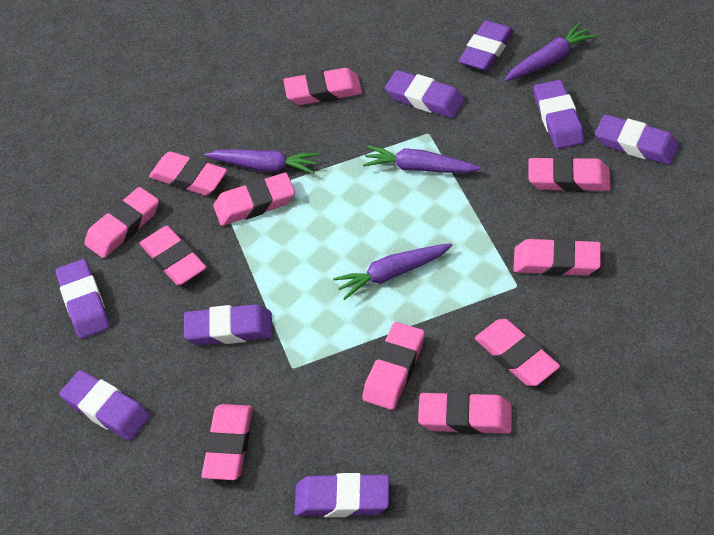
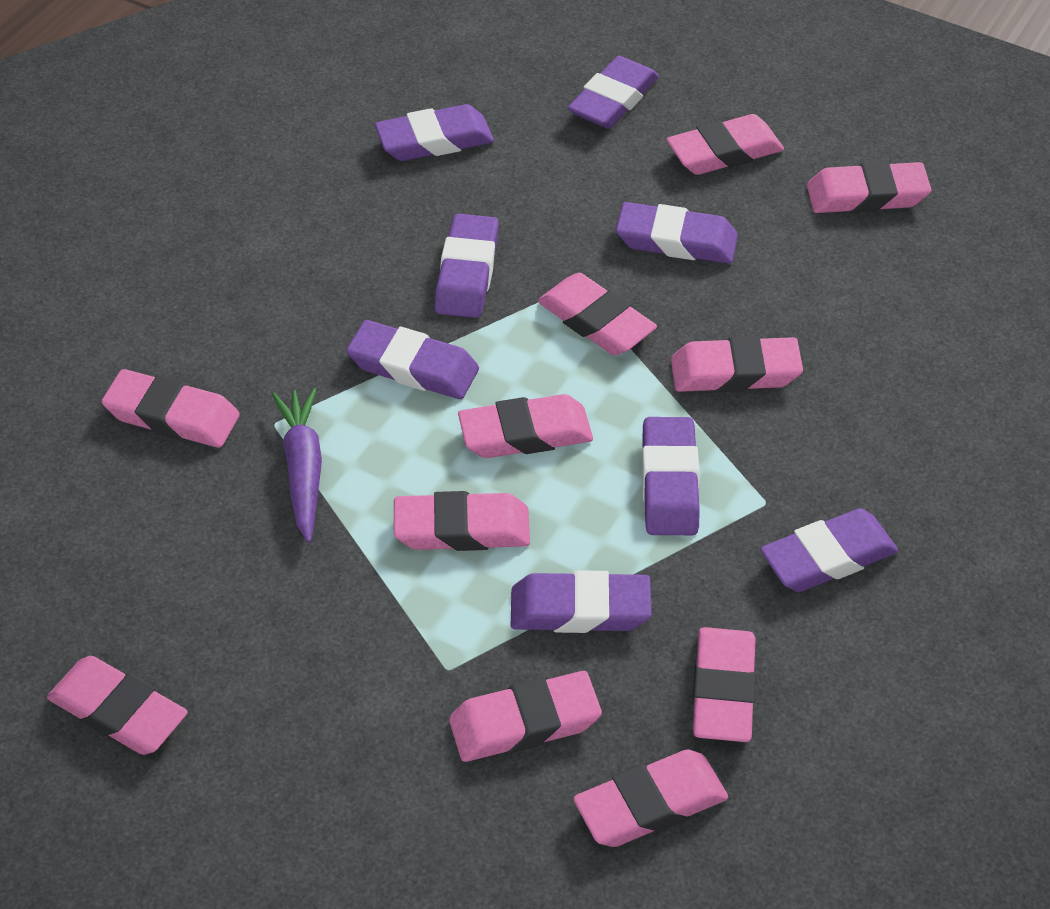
purple carrot: 4 -> 1

